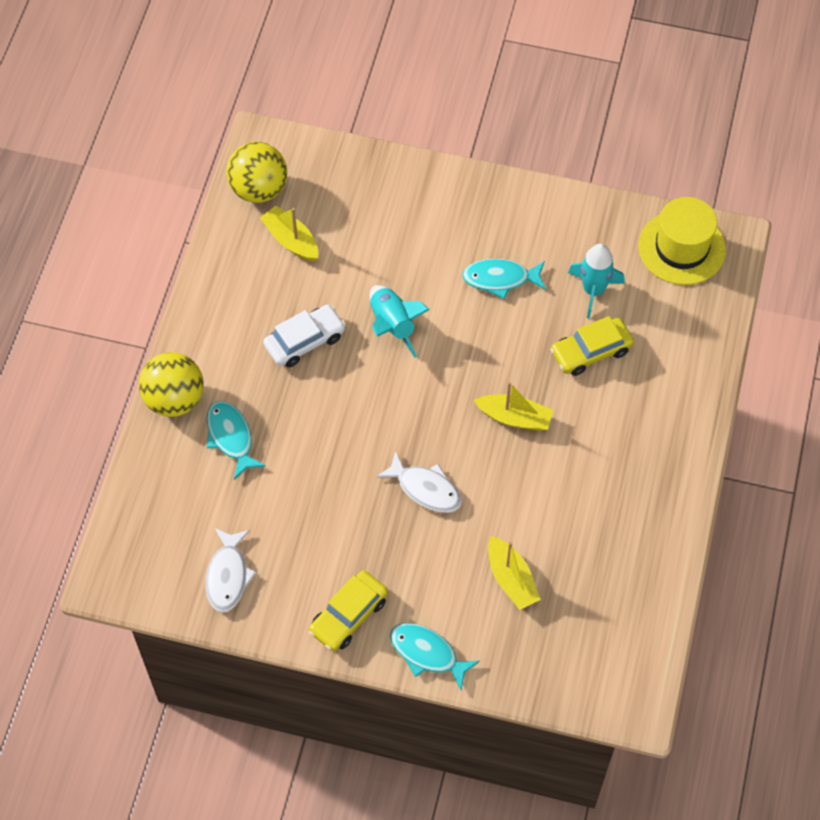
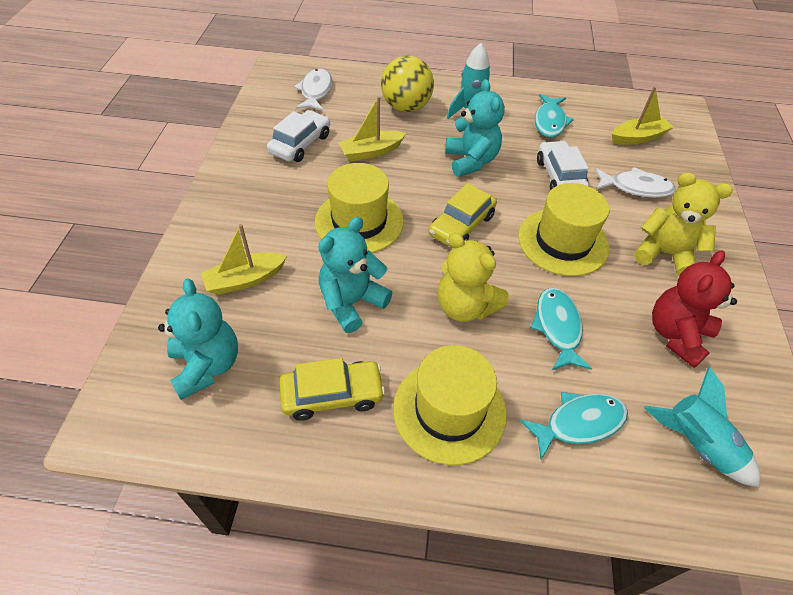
red teddy bear: 0 -> 1
turquoise teddy bear: 0 -> 3
white car: 1 -> 2
yellow ball: 2 -> 1
yellow hat: 1 -> 3
yellow teddy bear: 0 -> 2

